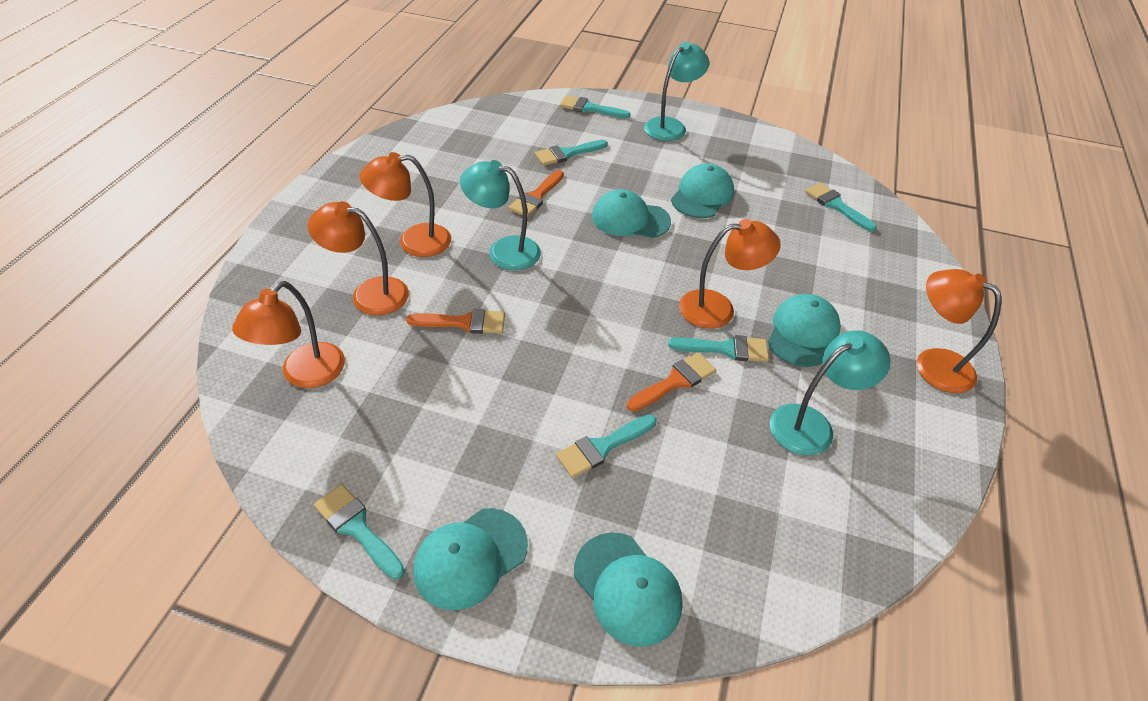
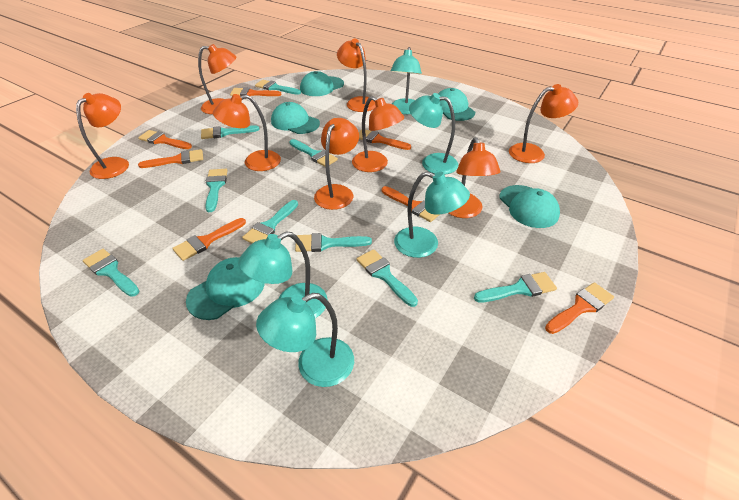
orange brush: 3 -> 7
orange lamp: 5 -> 8
turquoise brush: 6 -> 9
turquoise lamp: 3 -> 5

